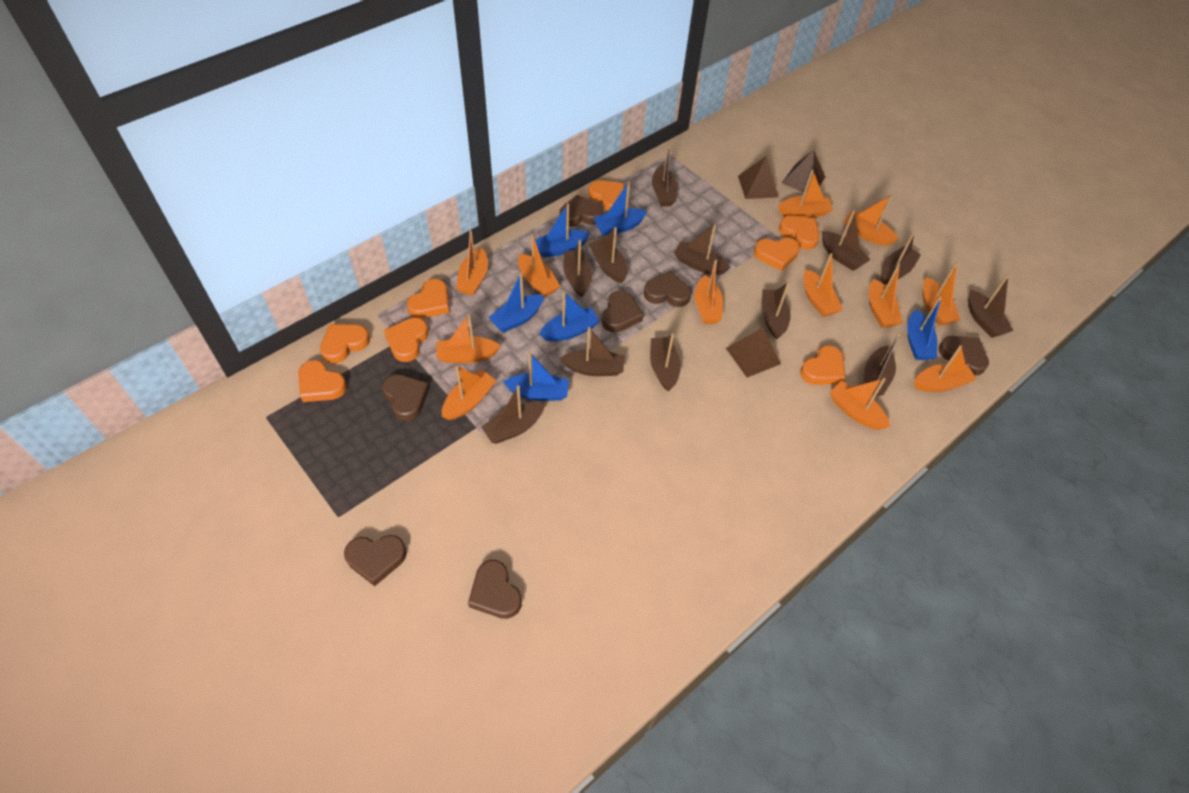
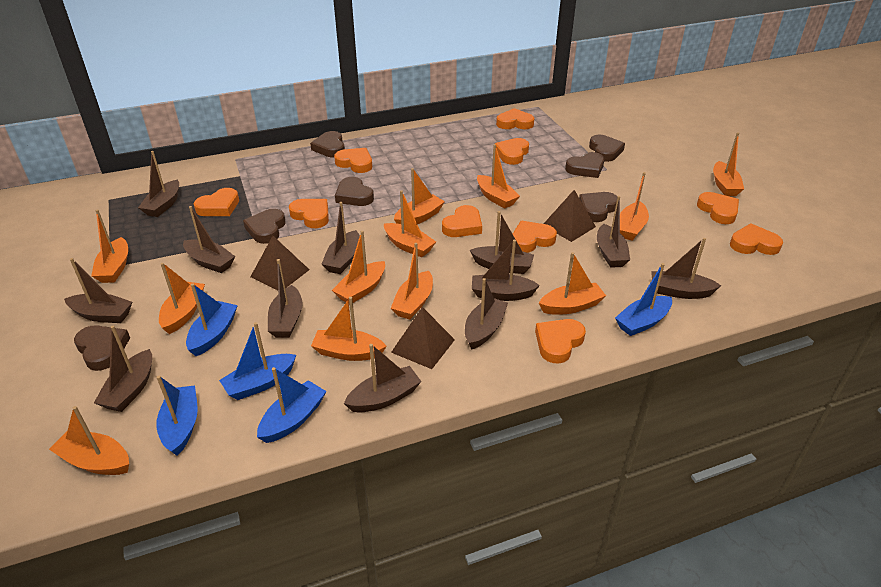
blue boat: 6 -> 5
orange heart: 8 -> 10

